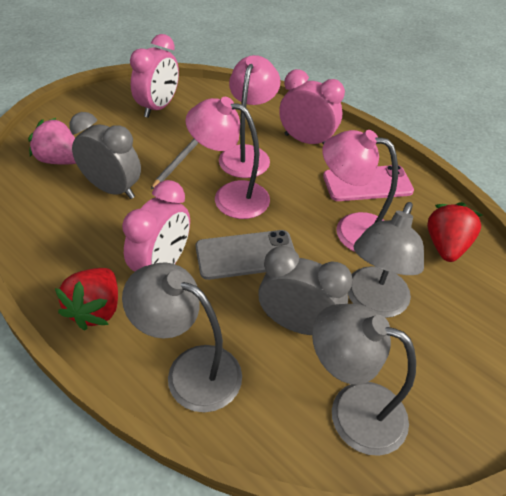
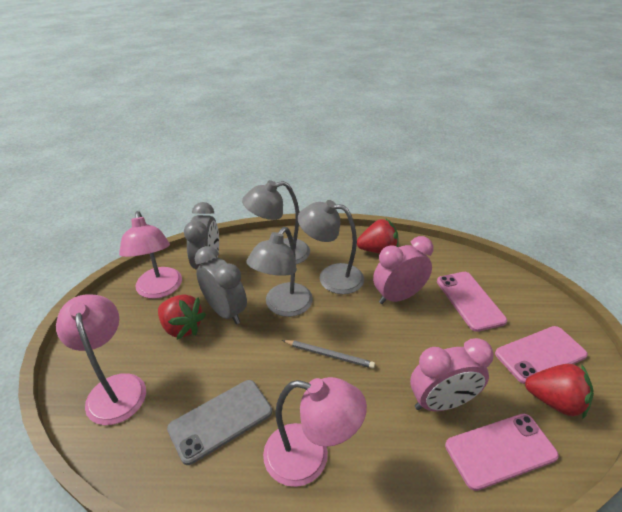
pink clock: 3 -> 2
pink phone: 1 -> 3
pink strawberry: 1 -> 0
red strawberry: 2 -> 3

